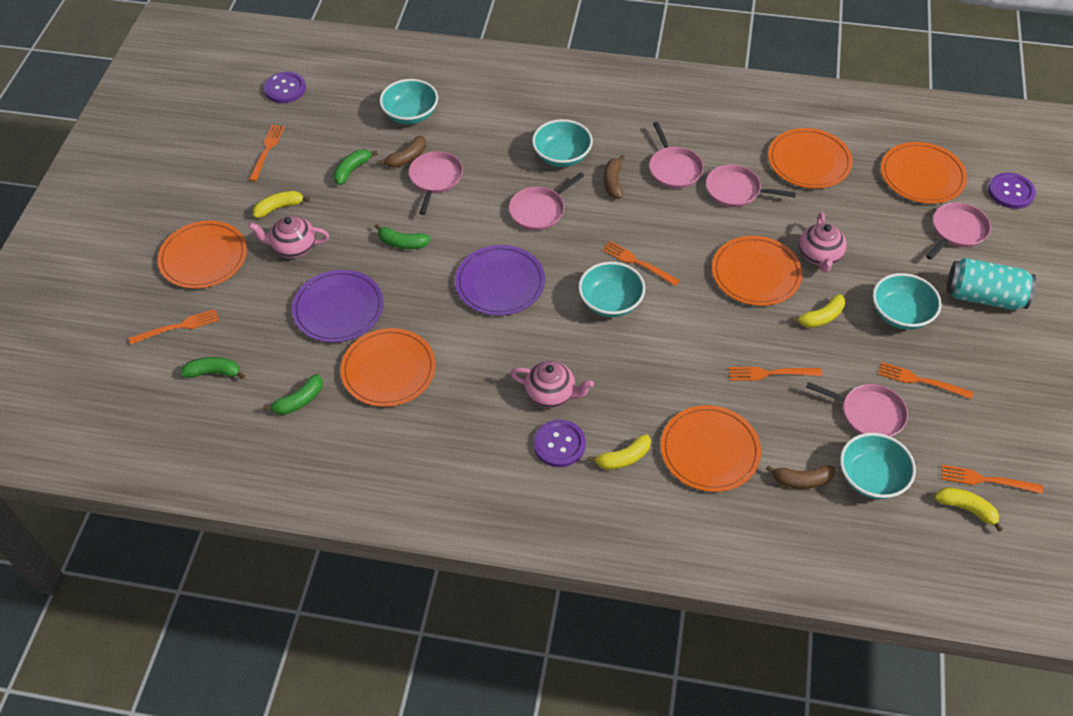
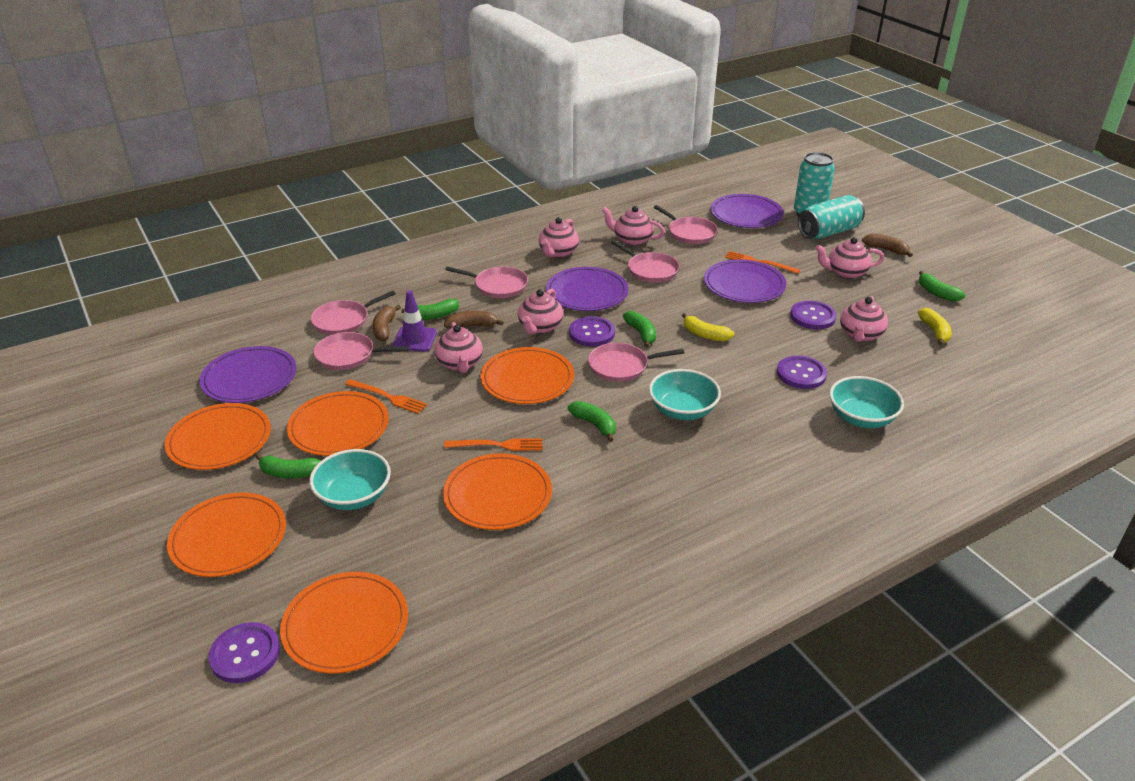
green banana: 4 -> 5
orange fork: 6 -> 3
pink teapot: 3 -> 6
purple button: 3 -> 4
purple plate: 2 -> 4
purple traffic cone: 0 -> 1
turquoise bowl: 5 -> 3
turquoise can: 1 -> 2
yellow banana: 4 -> 2

